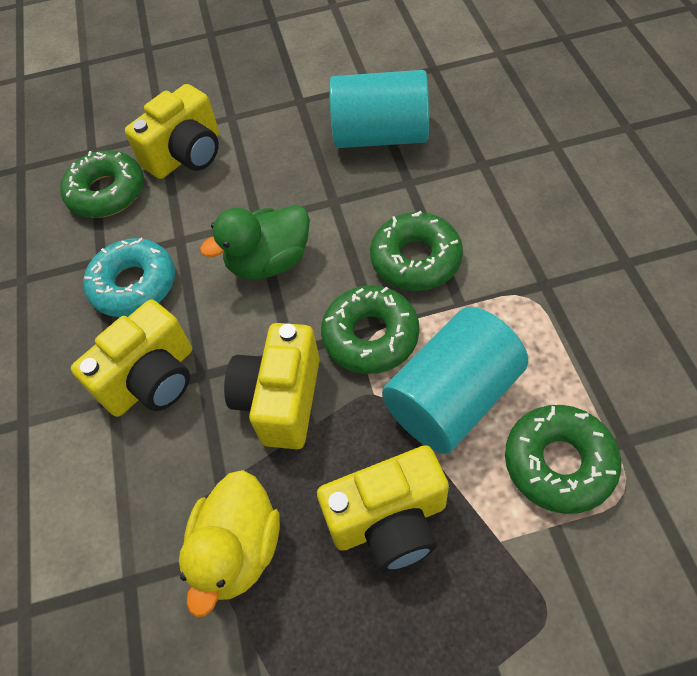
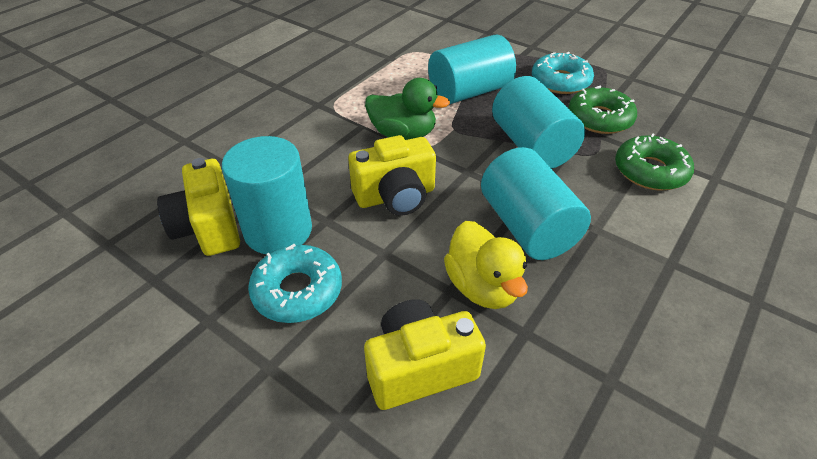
green donut: 4 -> 2
turquoise cylinder: 2 -> 4
turquoise donut: 1 -> 2
yellow camera: 4 -> 3

